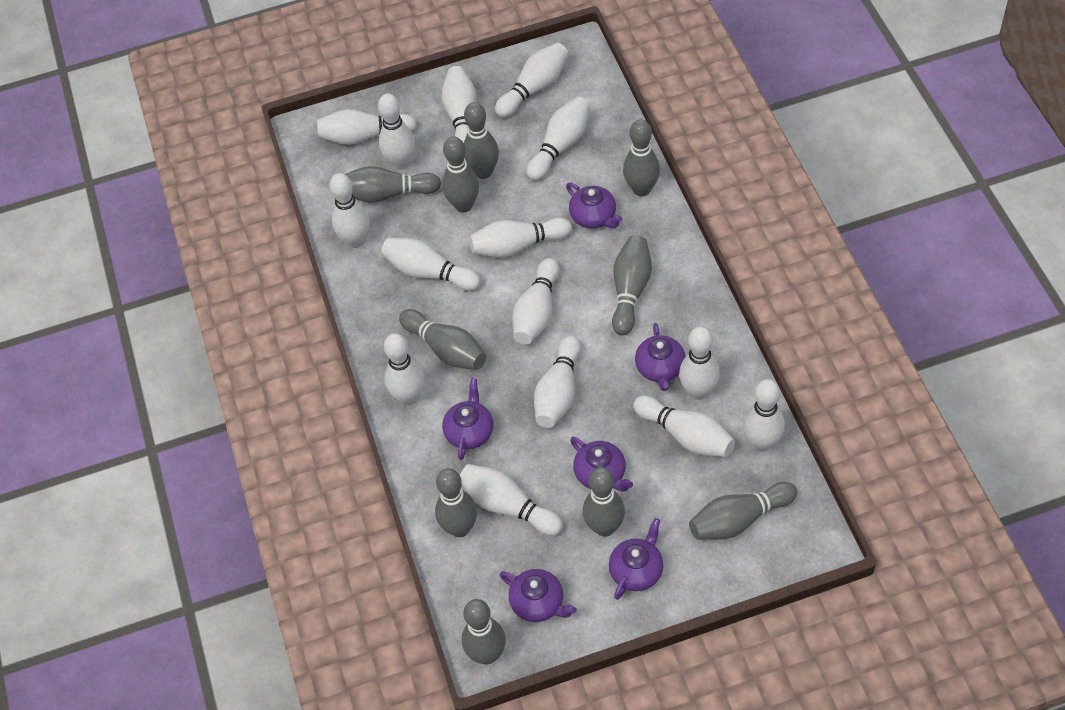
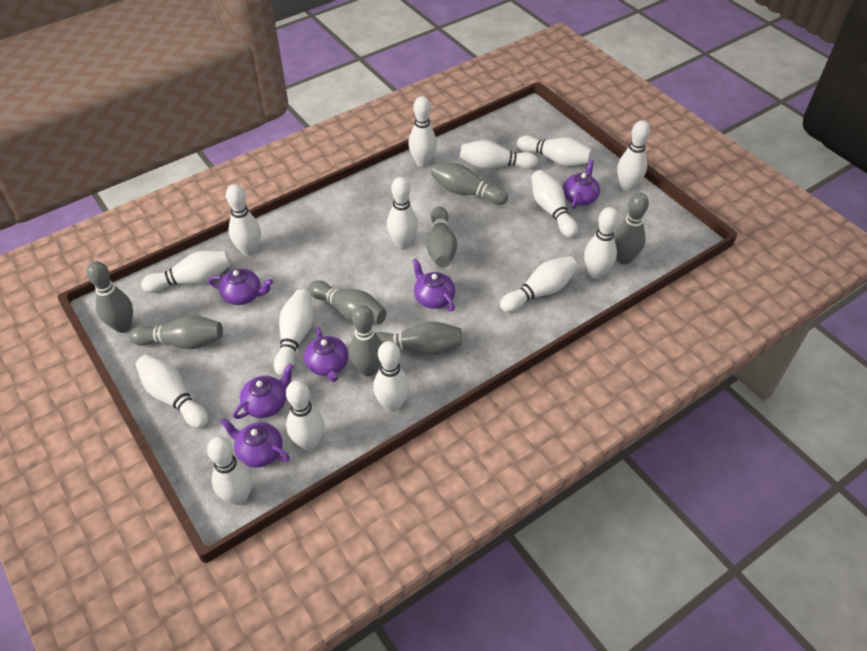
grey bowling pin: 10 -> 8

